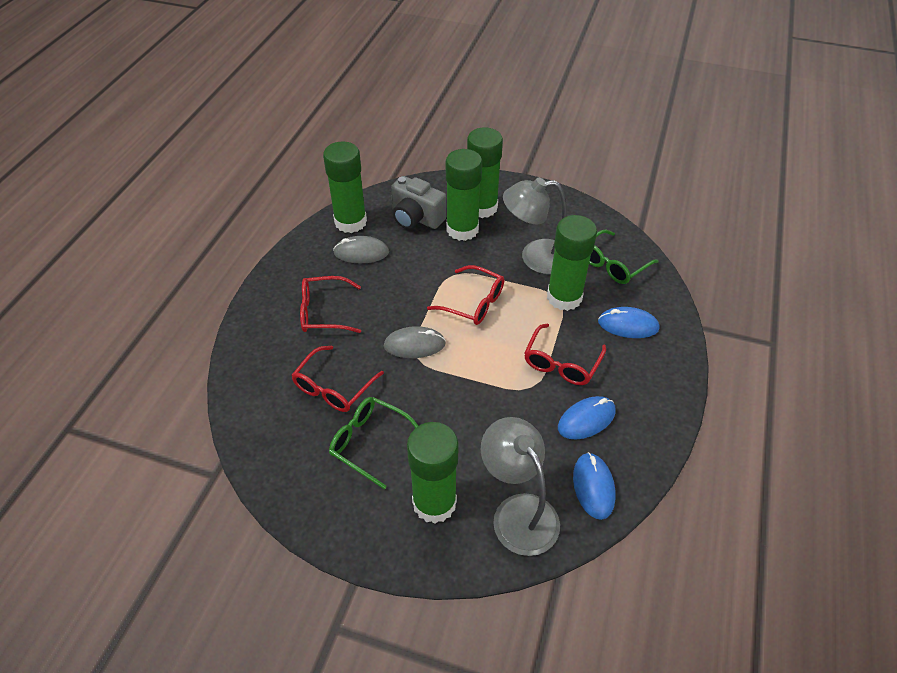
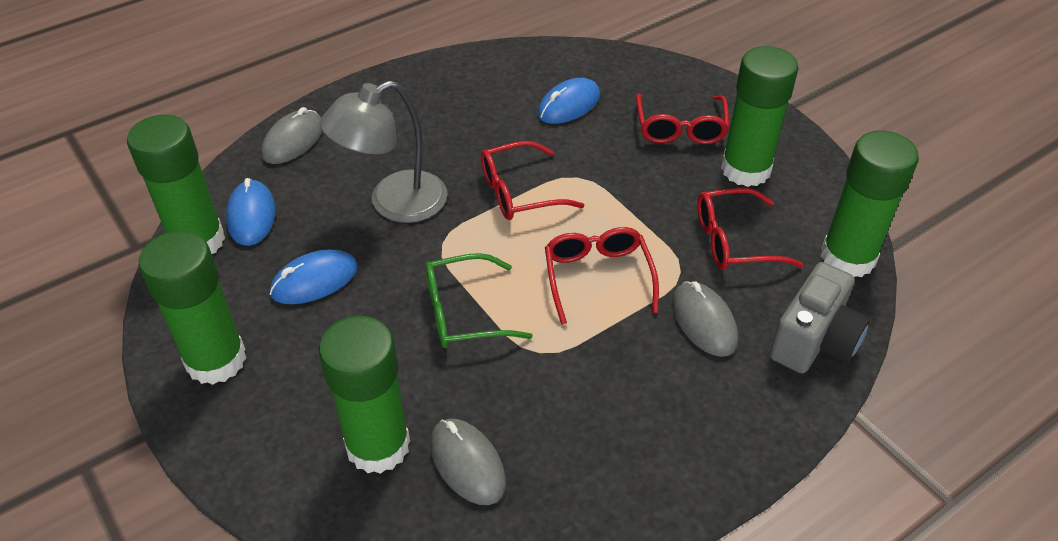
green glasses: 2 -> 1
grey lamp: 2 -> 1
grey mouse: 2 -> 3

